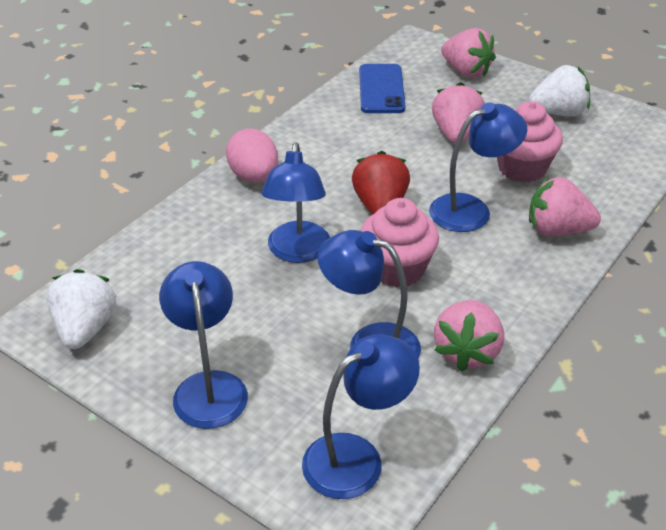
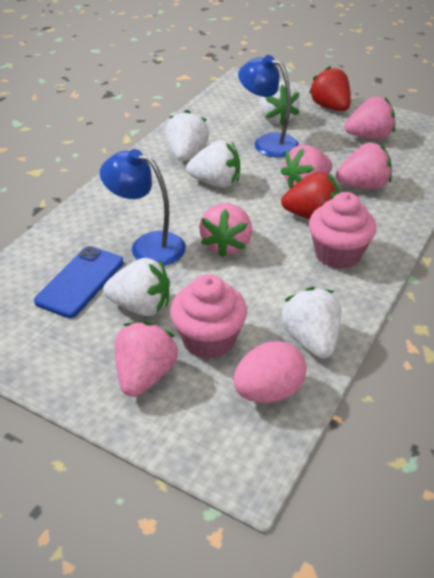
blue lamp: 5 -> 2
pink strawberry: 4 -> 5
red strawberry: 1 -> 2
white strawberry: 2 -> 5

